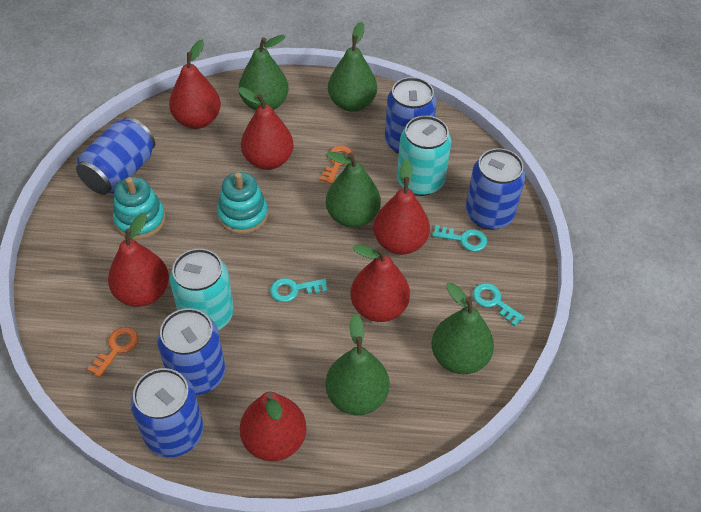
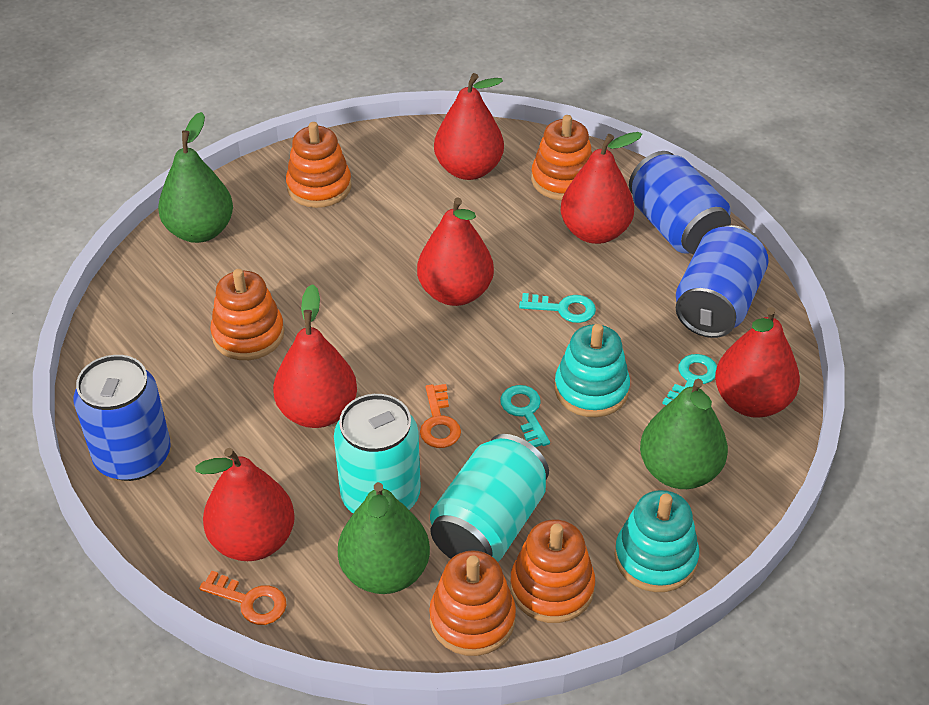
blue can: 5 -> 3
green pear: 5 -> 3
orange stacking toy: 0 -> 5

